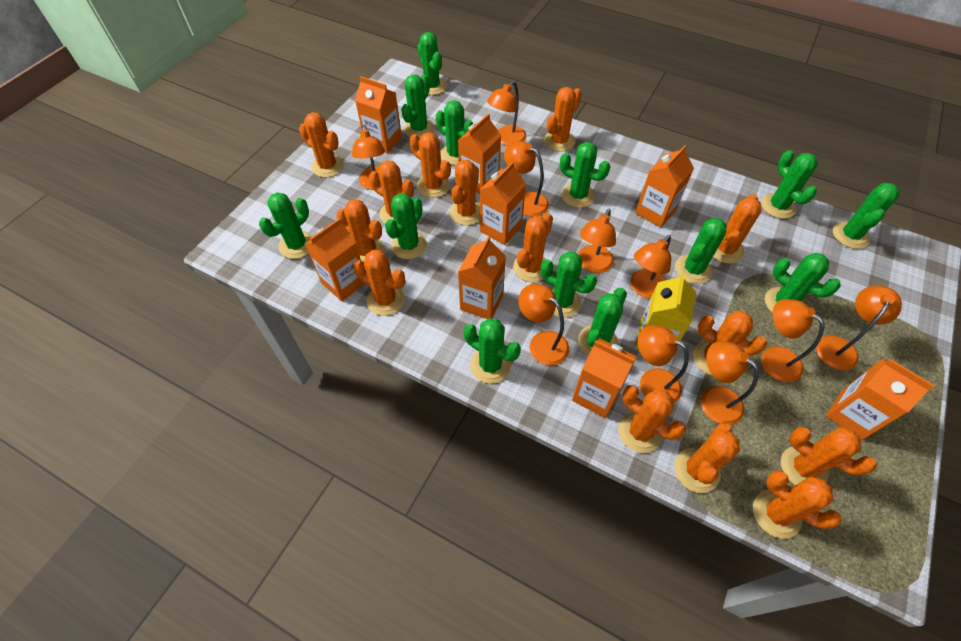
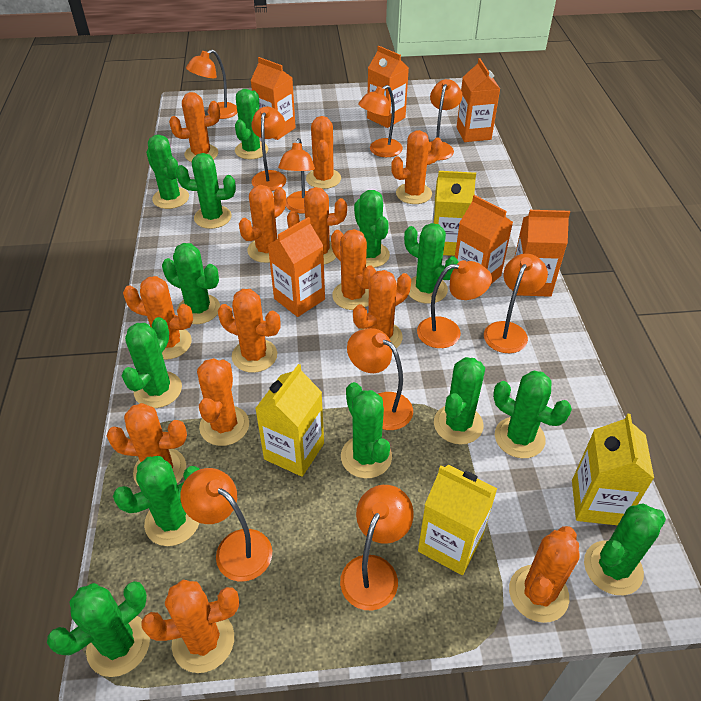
orange cactus: 14 -> 13
orange carton: 8 -> 6
yellow carton: 1 -> 4

